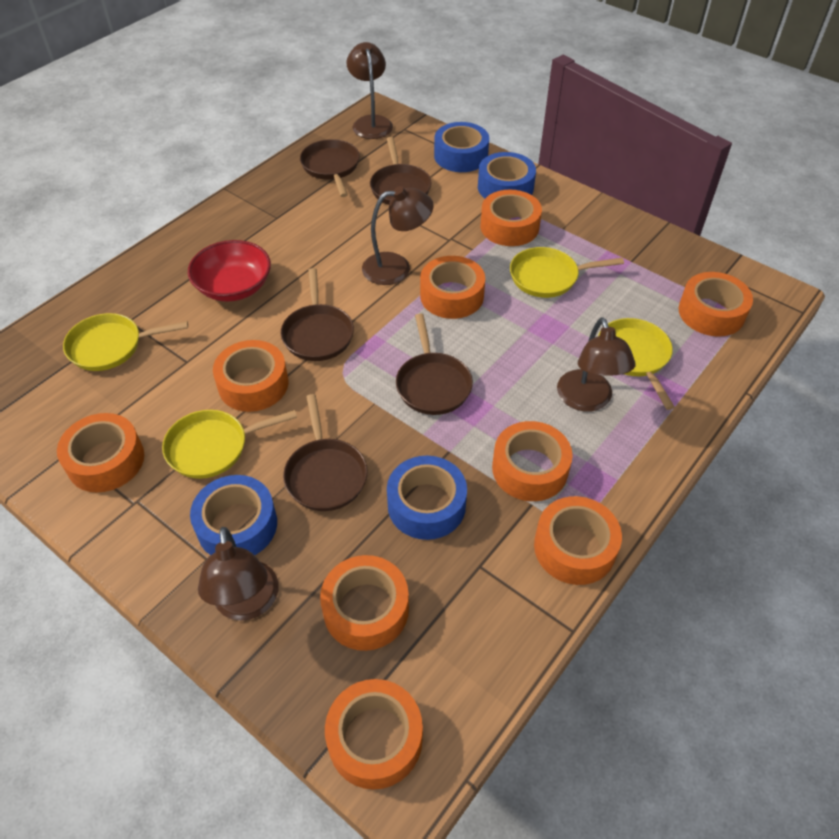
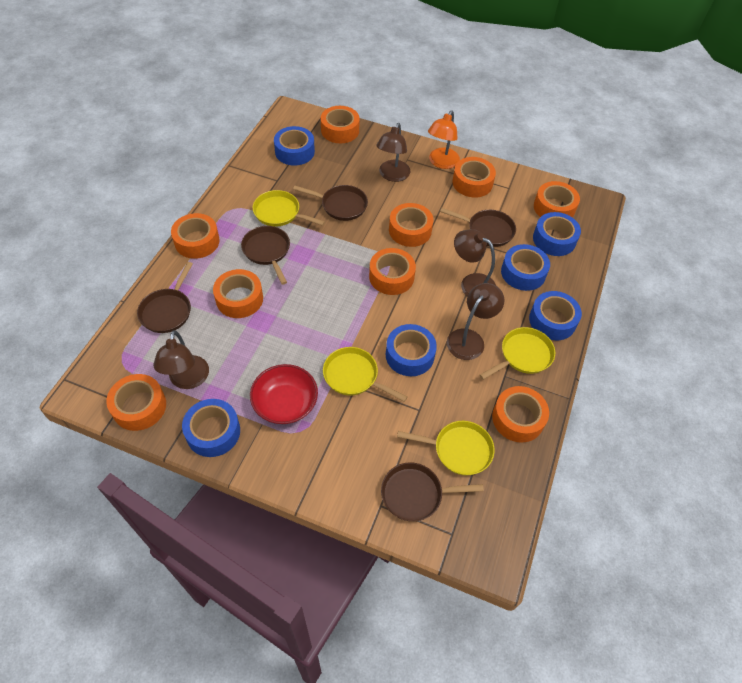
blue tape: 4 -> 6
orange lamp: 0 -> 1

